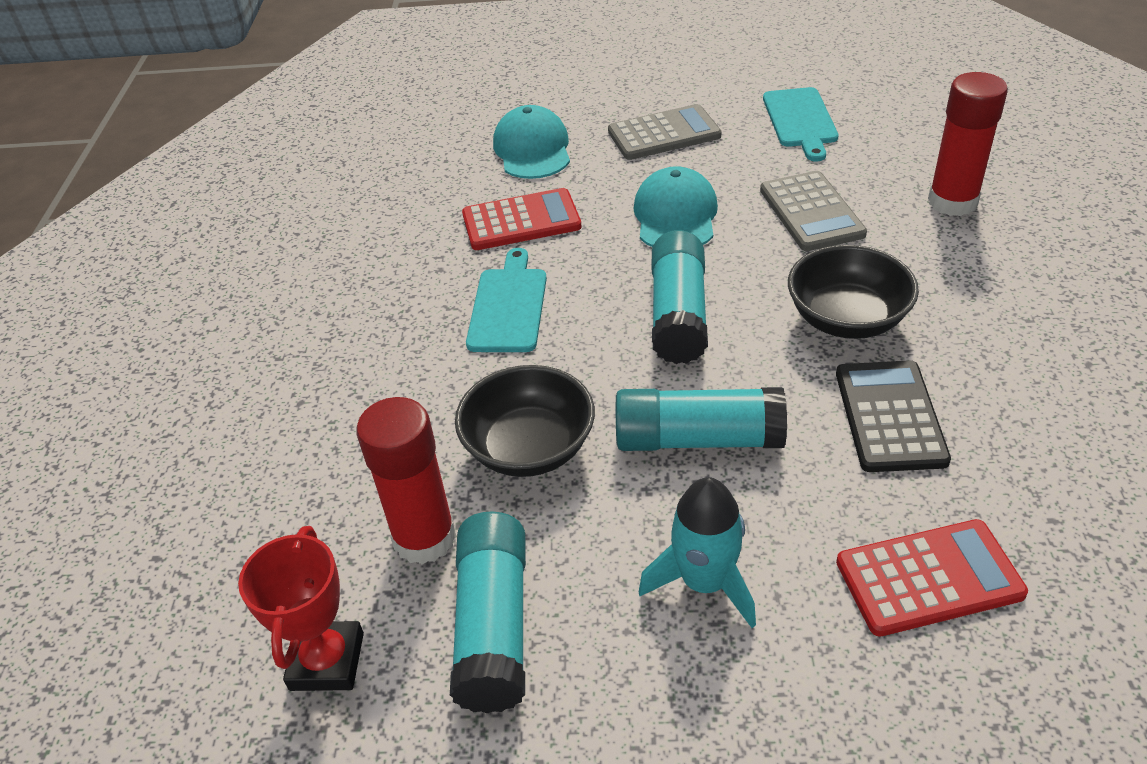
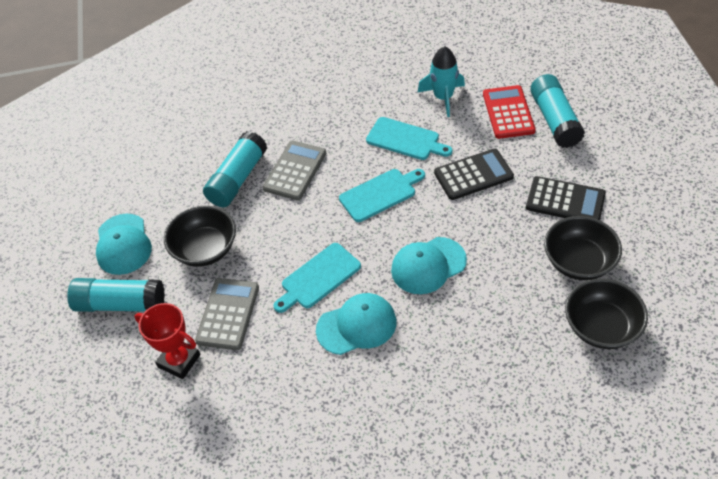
black bowl: 2 -> 3
black calculator: 1 -> 2
red calculator: 2 -> 1
red glue stick: 2 -> 0
turquoise cap: 2 -> 3
turquoise cutting board: 2 -> 3

